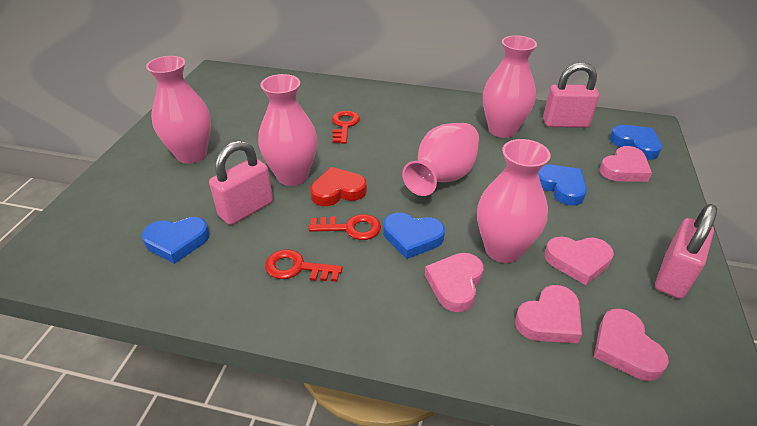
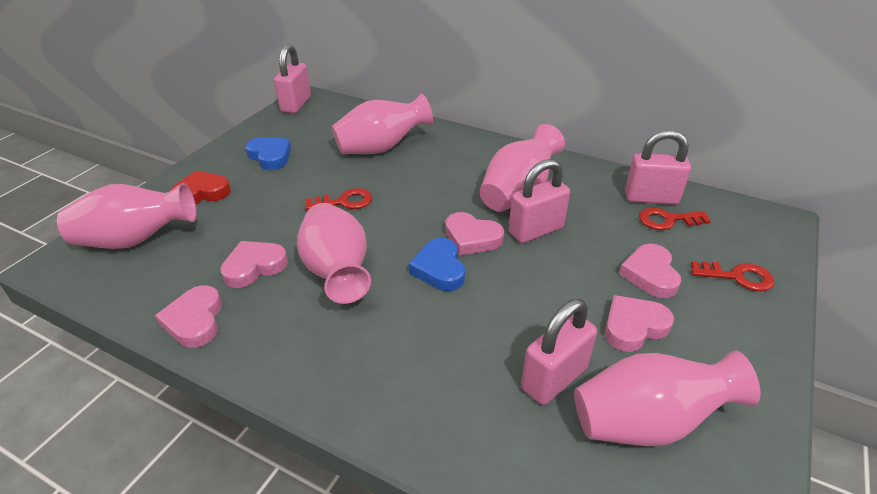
blue heart: 4 -> 2
pink padlock: 3 -> 4

